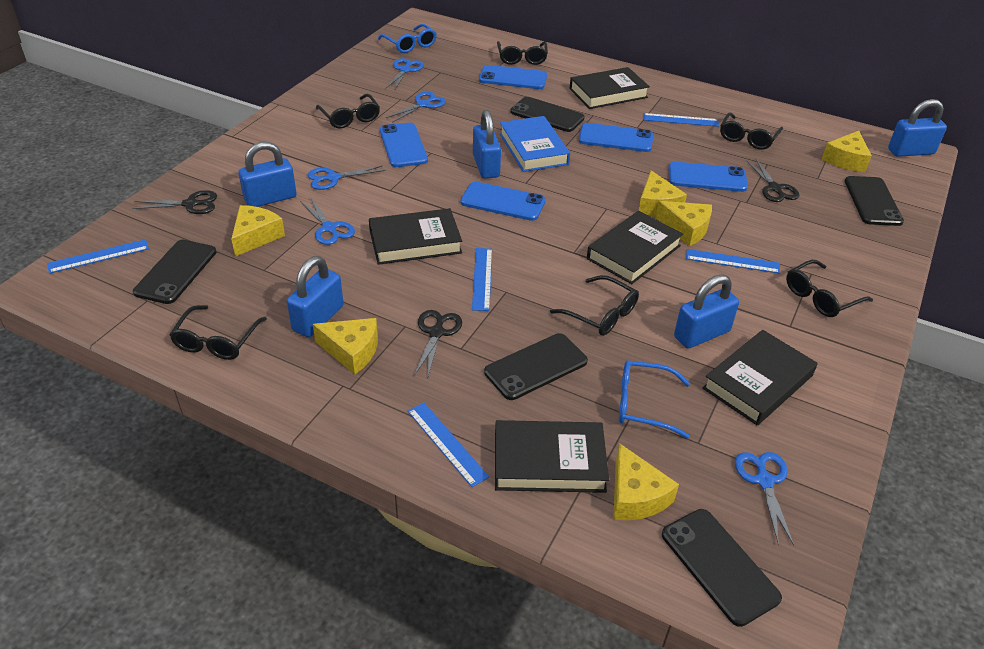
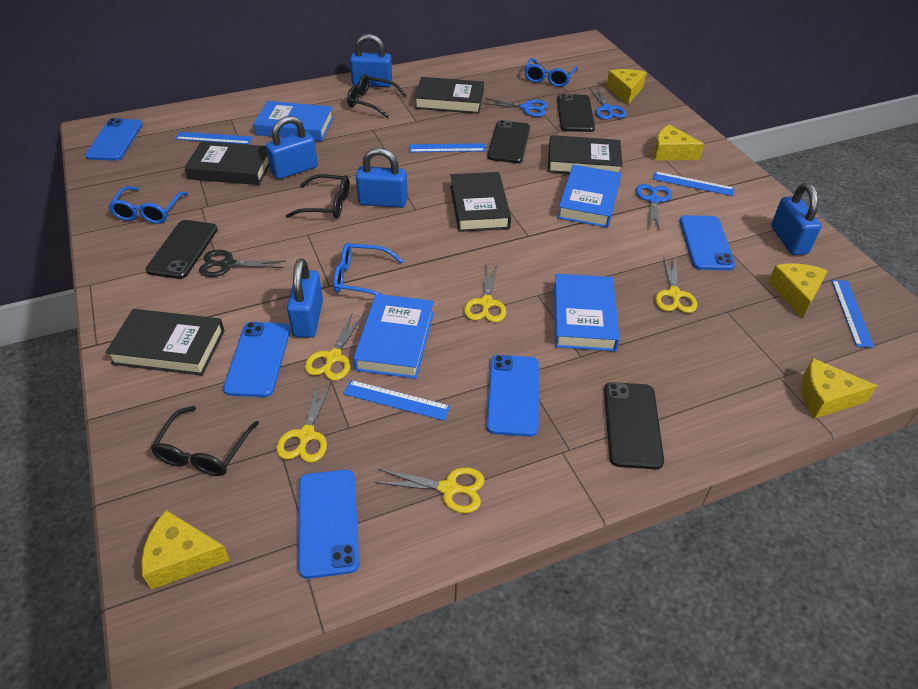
black glasses: 6 -> 3
black phone: 5 -> 4
black scissors: 3 -> 1
blue book: 1 -> 4
blue glasses: 2 -> 3
blue scissors: 5 -> 3
yellow cheese: 6 -> 5
yellow scissors: 0 -> 5

